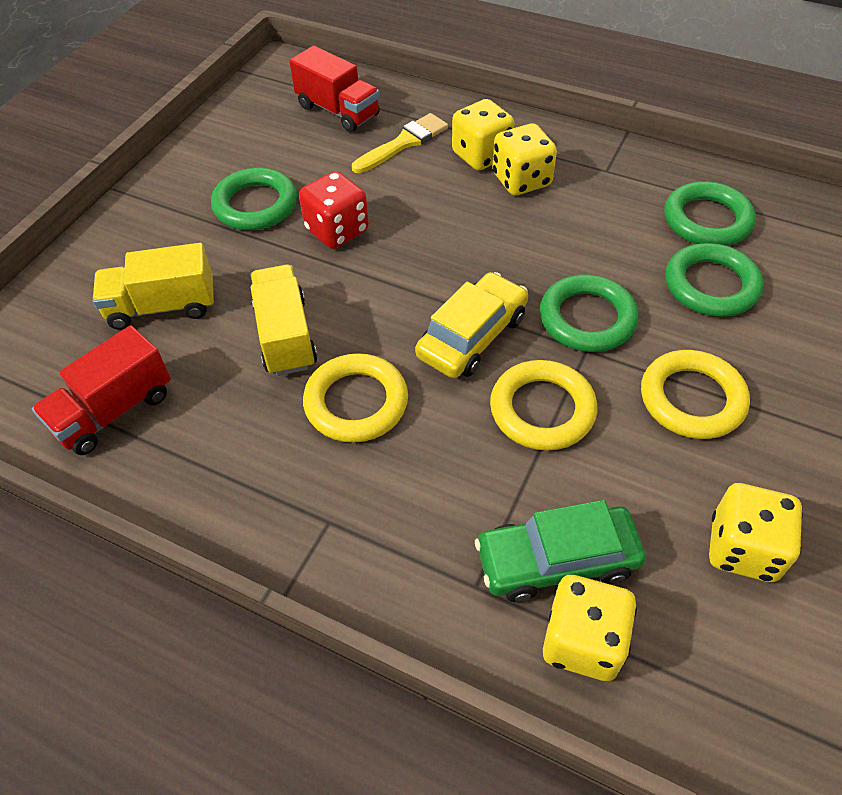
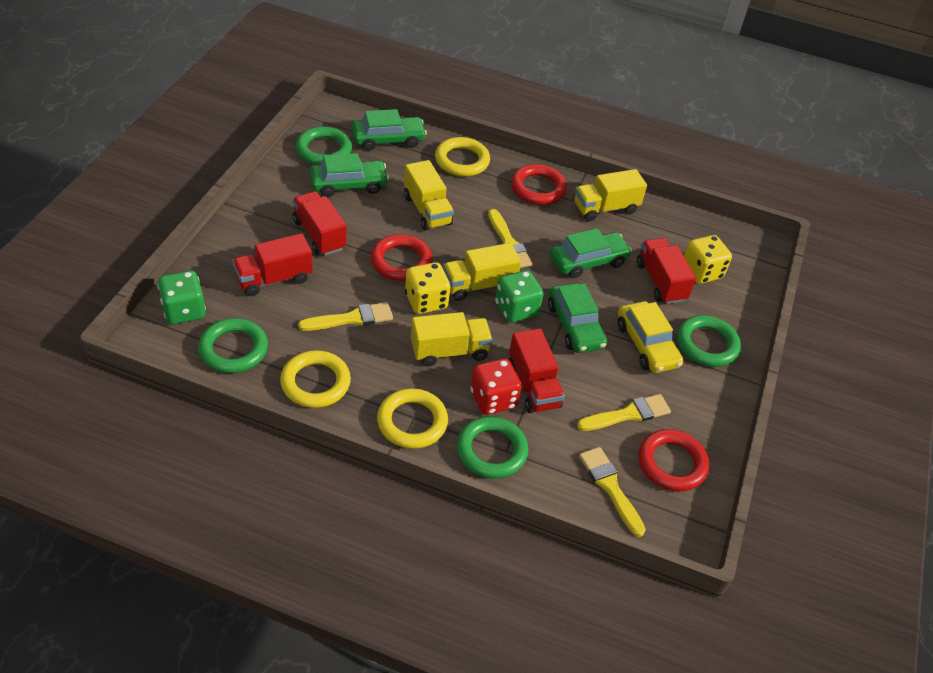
green car: 1 -> 4
green dice: 0 -> 2
red ring: 0 -> 3
red truck: 2 -> 4
yellow brush: 1 -> 4
yellow dice: 4 -> 2
yellow truck: 2 -> 4

